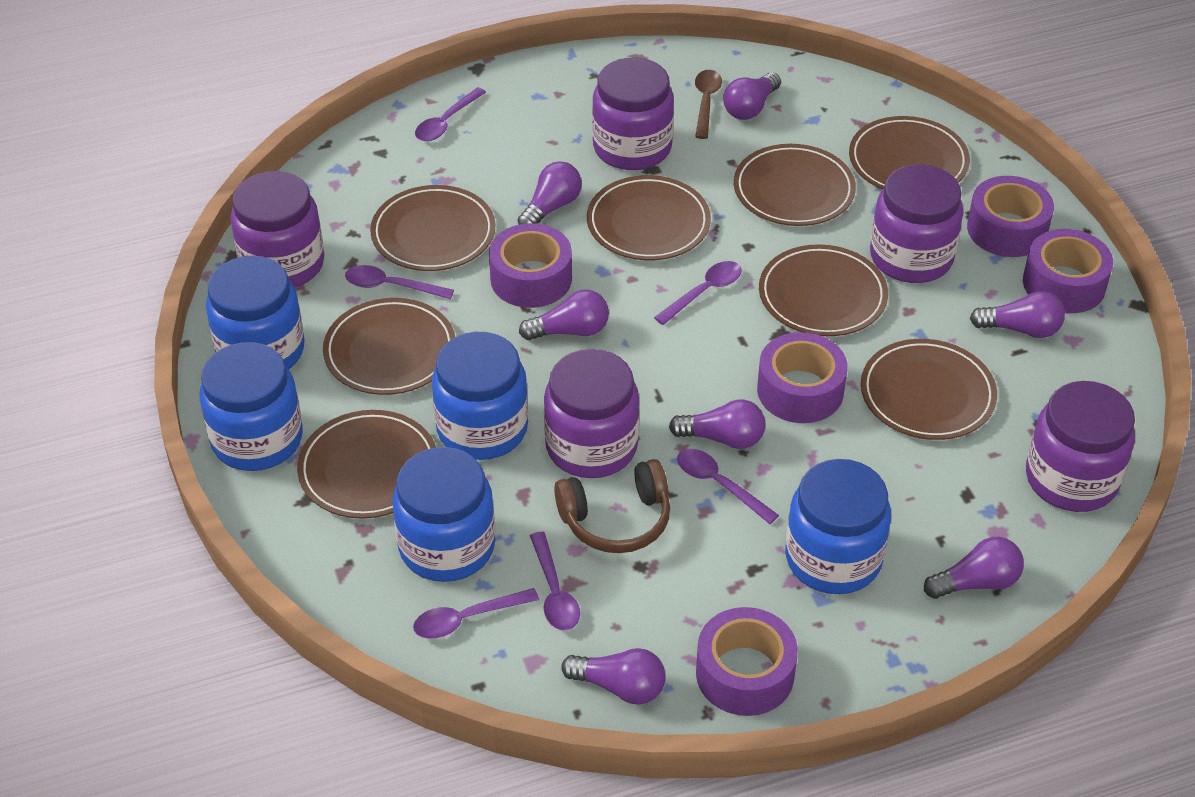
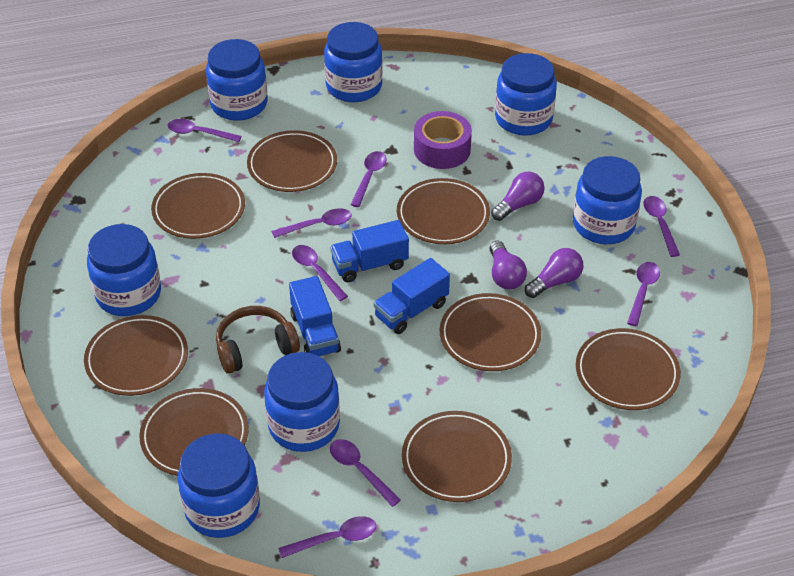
blue jar: 5 -> 7
blue truck: 0 -> 3
brown spoon: 1 -> 0
purple jar: 5 -> 0
purple light bulb: 7 -> 3
purple spoon: 6 -> 8
purple tape: 5 -> 1

